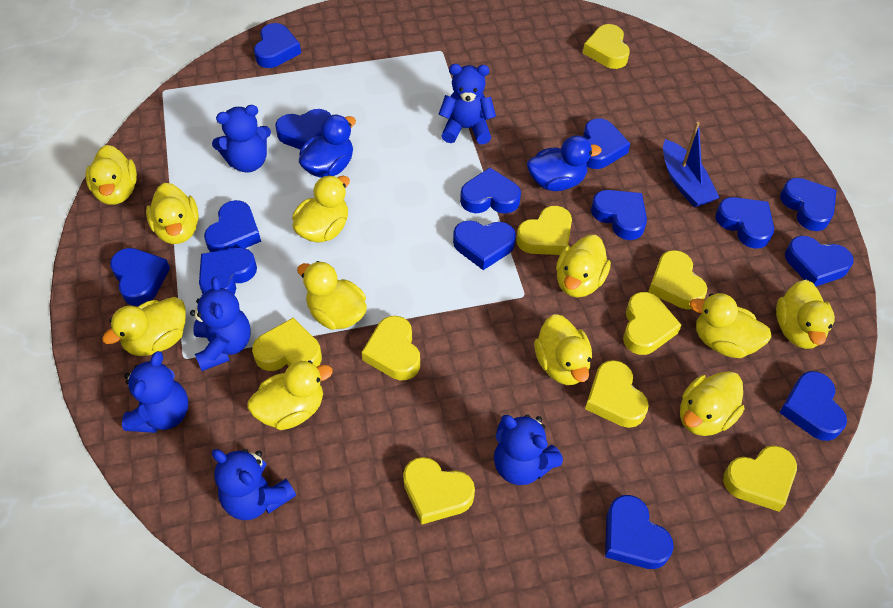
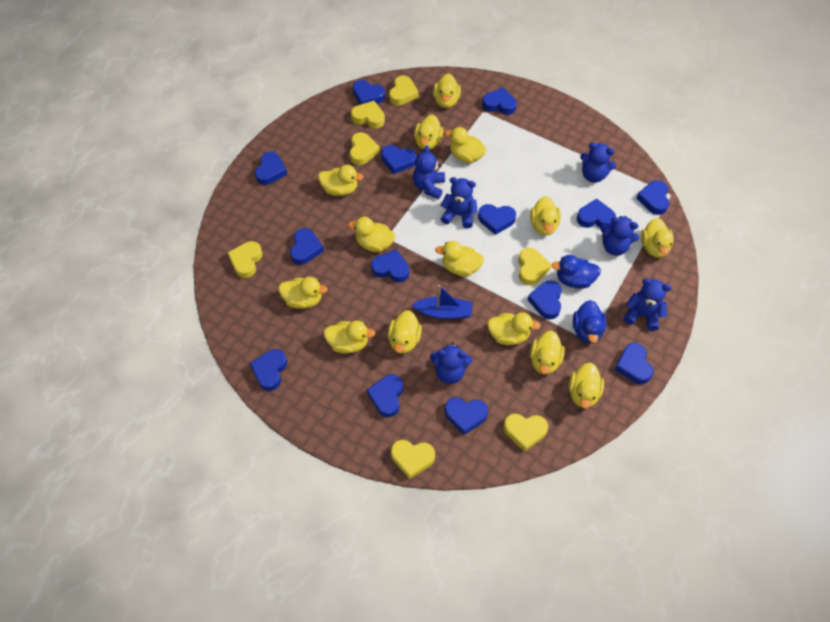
yellow duck: 11 -> 14
yellow heart: 9 -> 7

